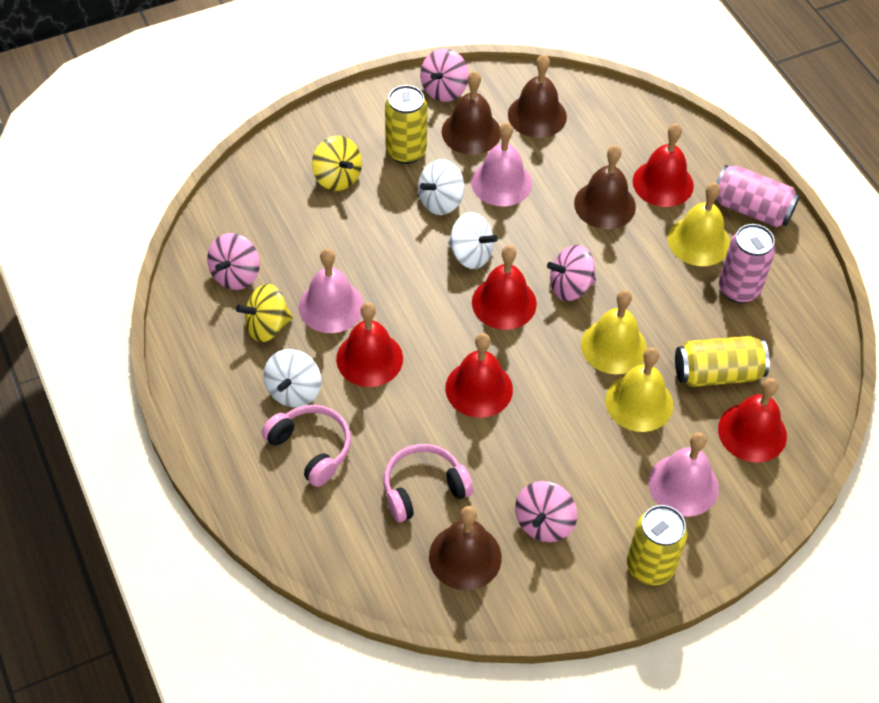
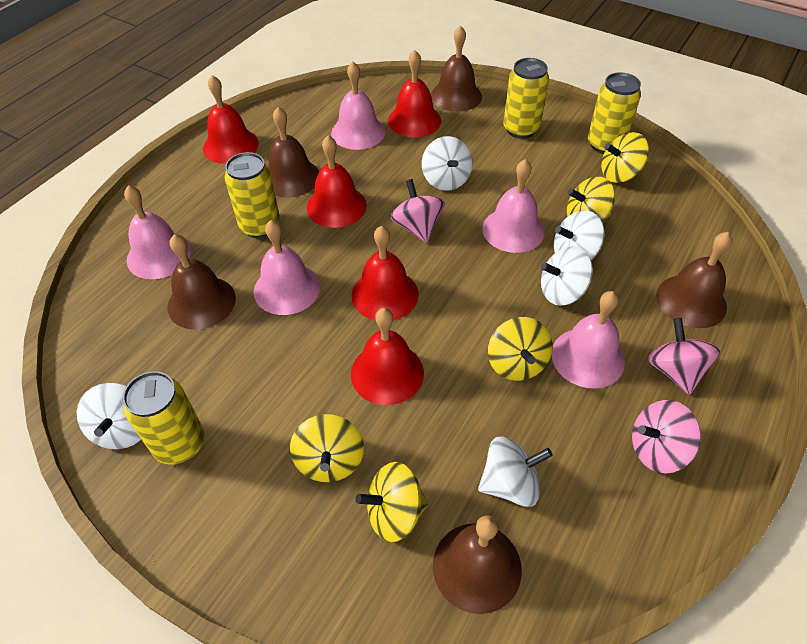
brown bell: 4 -> 5
pink bell: 3 -> 5
pink can: 2 -> 0
pink headphones: 2 -> 0
pink spinning top: 4 -> 3
white spinning top: 3 -> 5
yellow bell: 3 -> 0
yellow can: 3 -> 4
yellow spinning top: 2 -> 5

